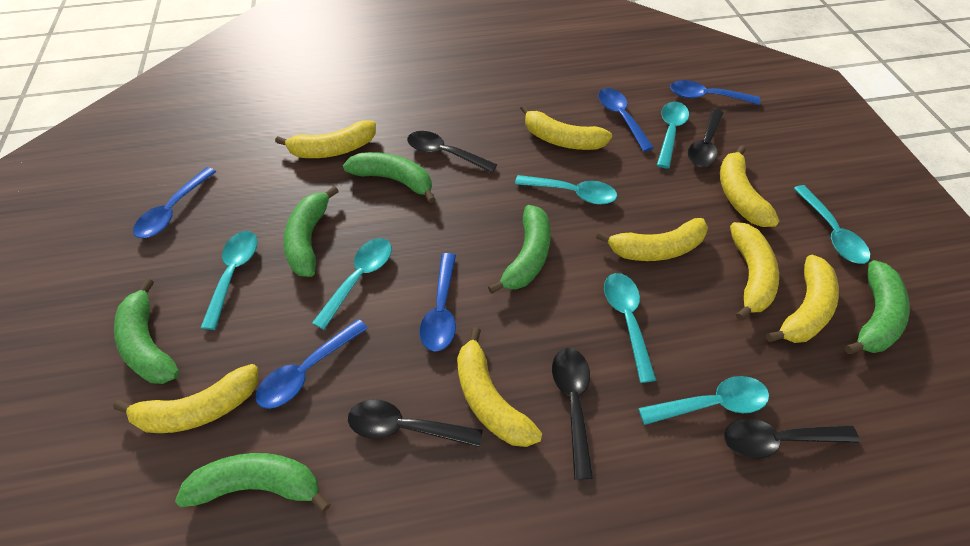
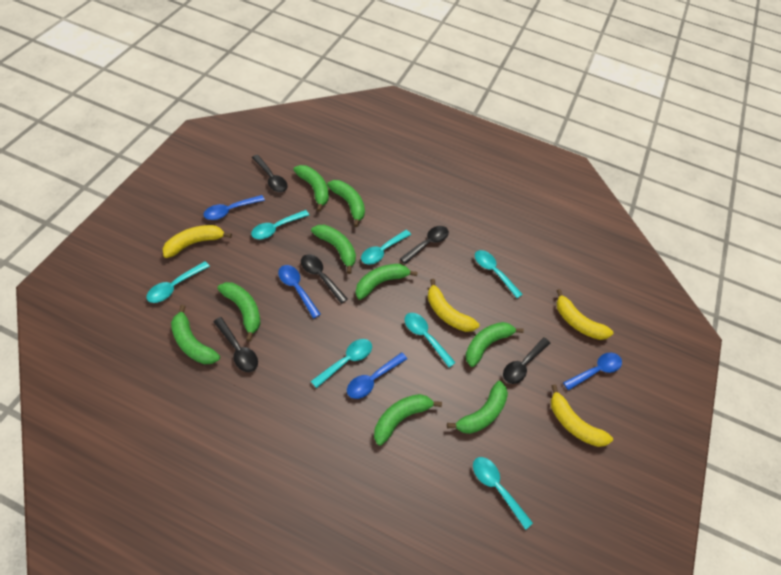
blue spoon: 5 -> 4
green banana: 6 -> 9
yellow banana: 8 -> 4

